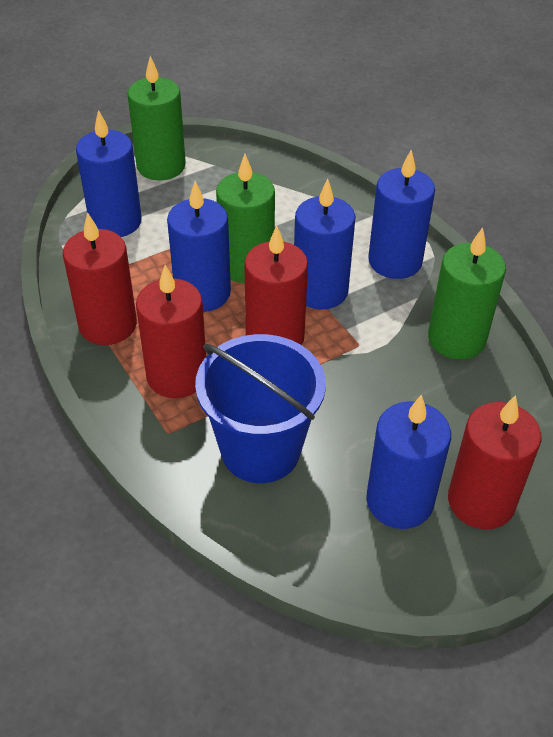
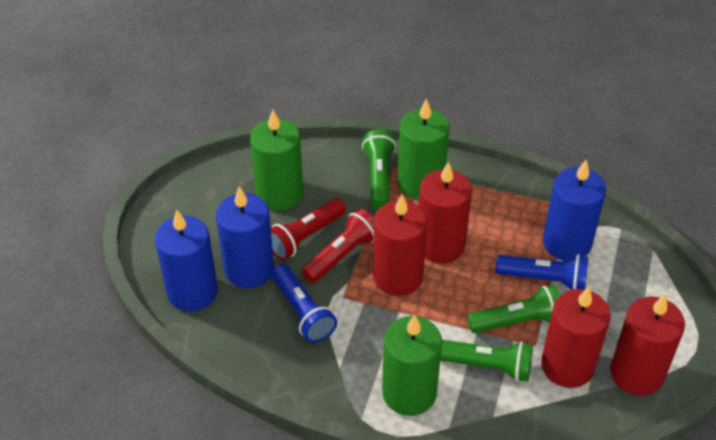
blue bucket: 1 -> 0
blue candle: 5 -> 3
blue flashlight: 0 -> 2
green flashlight: 0 -> 3
red flashlight: 0 -> 2

